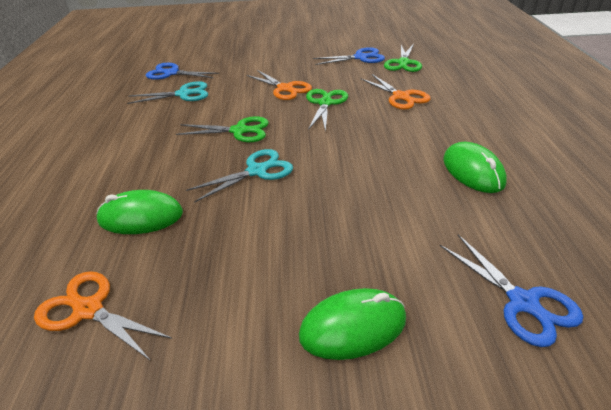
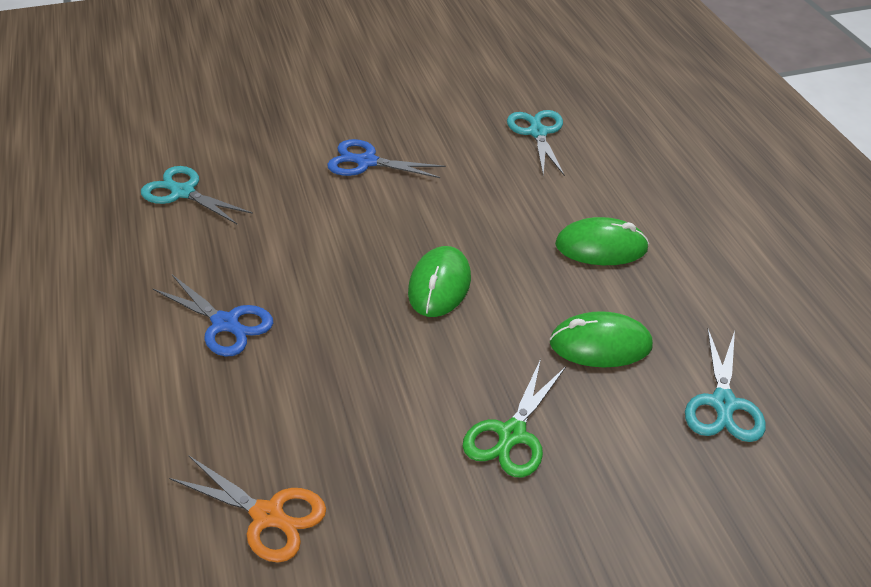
blue scissors: 3 -> 2
green scissors: 3 -> 1
orange scissors: 3 -> 1
turquoise scissors: 2 -> 3

